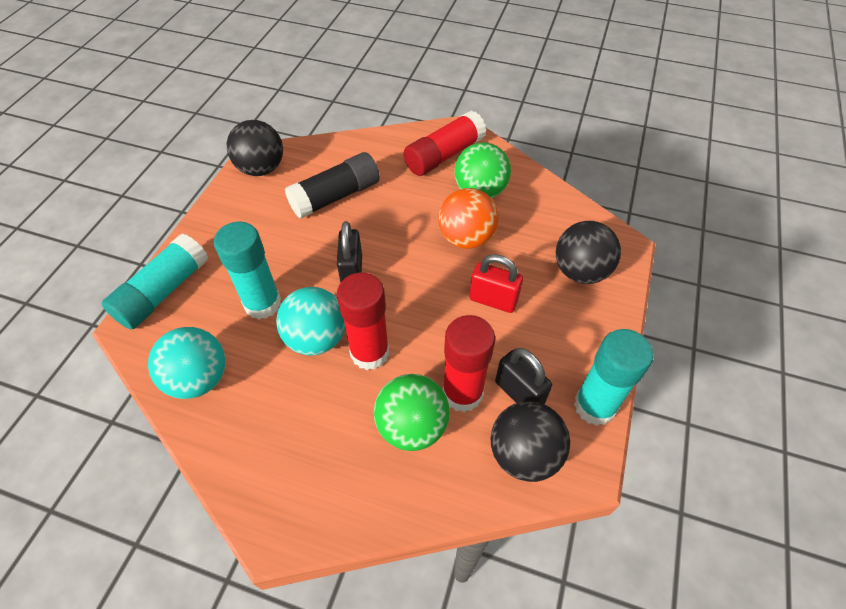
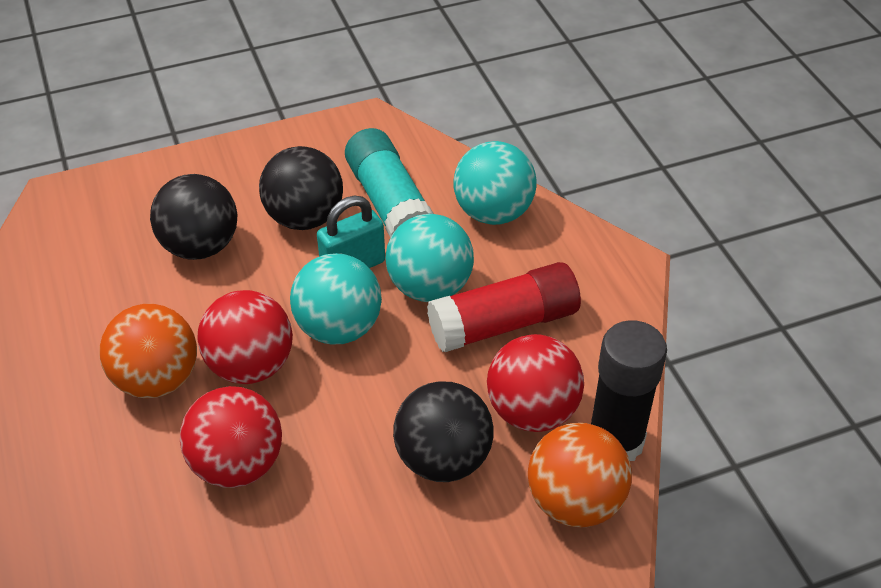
black padlock: 2 -> 0
green ball: 2 -> 0
orange ball: 1 -> 2
red ball: 0 -> 3
red glue stick: 3 -> 1
red padlock: 1 -> 0
turquoise ball: 2 -> 3
turquoise glue stick: 3 -> 1
turquoise padlock: 0 -> 1

